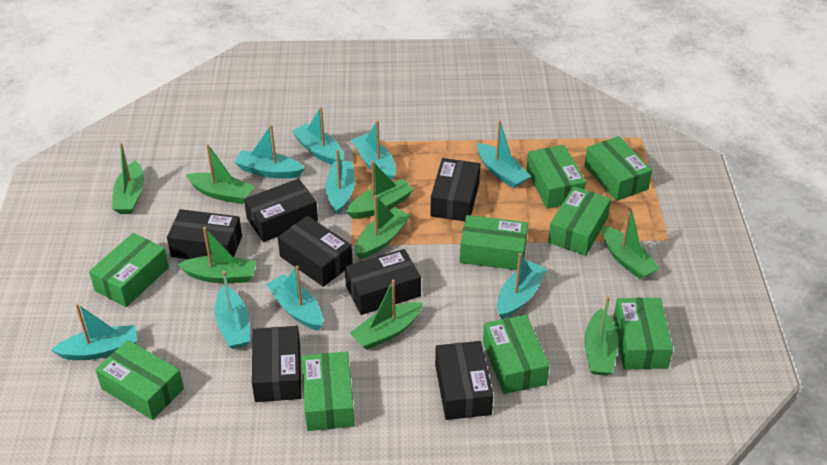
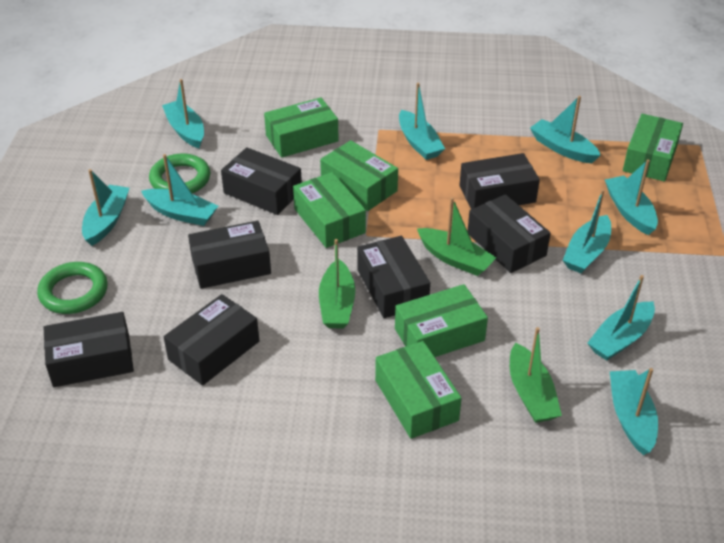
green boat: 8 -> 3
green box: 9 -> 6
green ring: 0 -> 2

